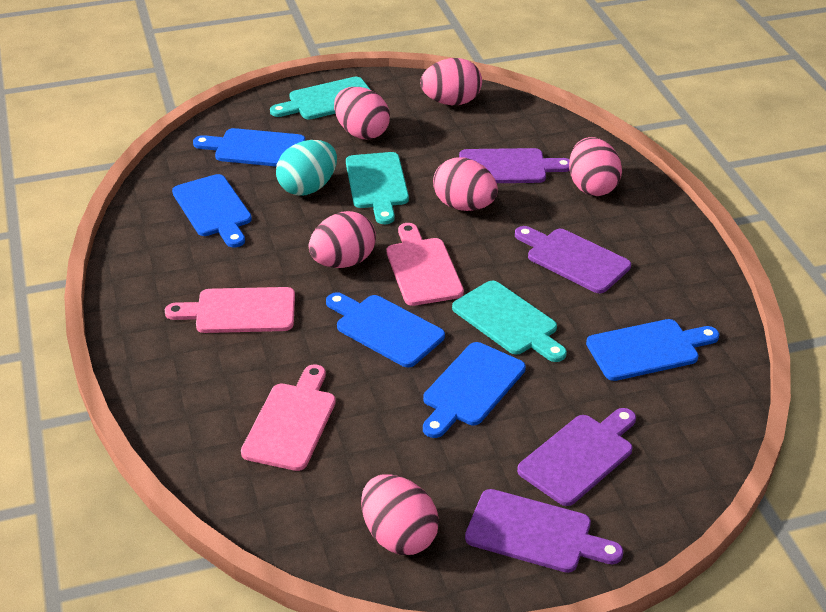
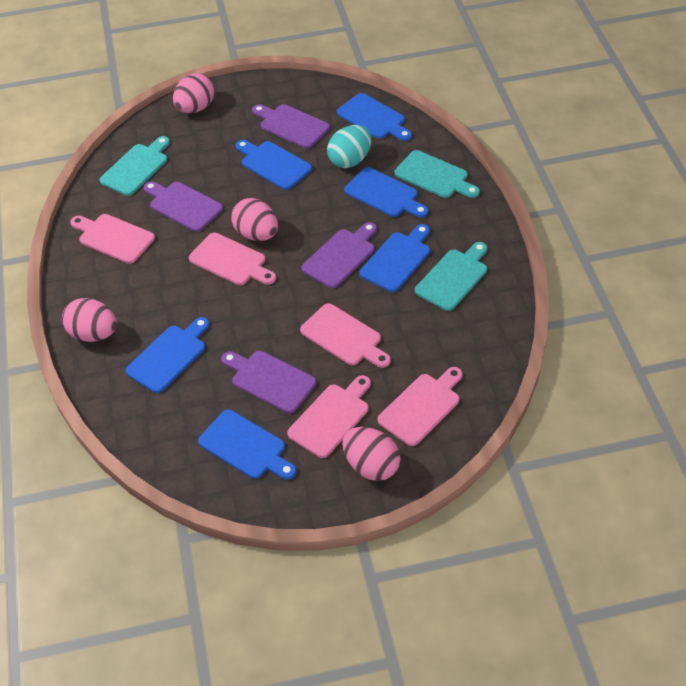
blue cutting board: 5 -> 6
pink cutting board: 3 -> 5
pink egg: 6 -> 4

